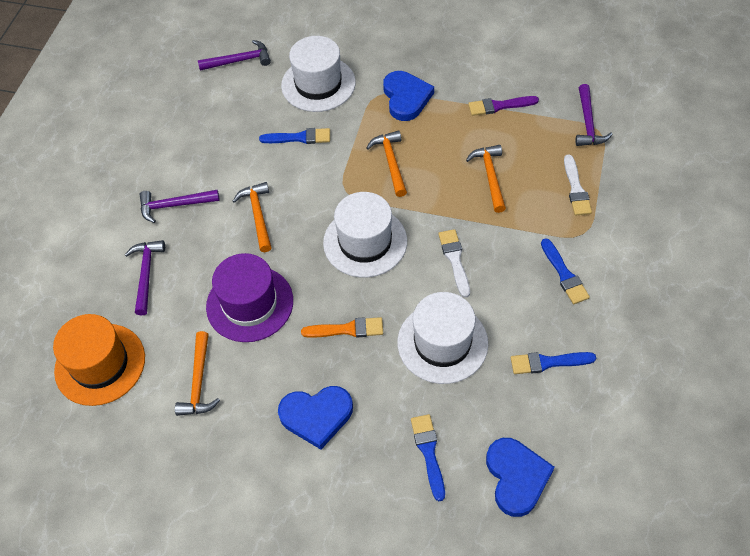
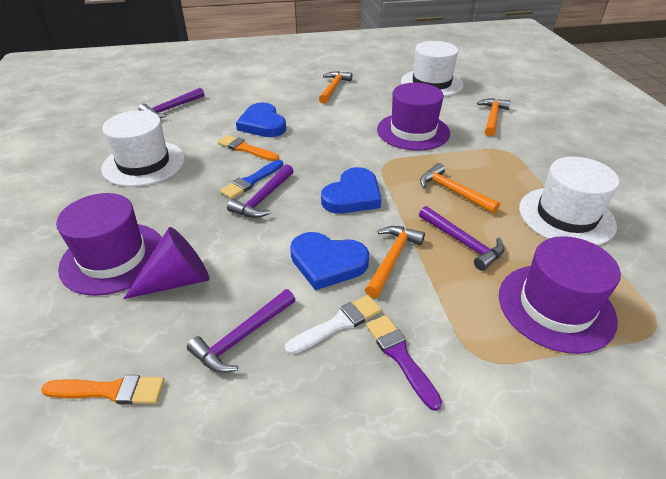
blue brush: 4 -> 1
orange brush: 1 -> 2
orange hat: 1 -> 0
purple cone: 0 -> 1
purple hat: 1 -> 3
white brush: 2 -> 1

